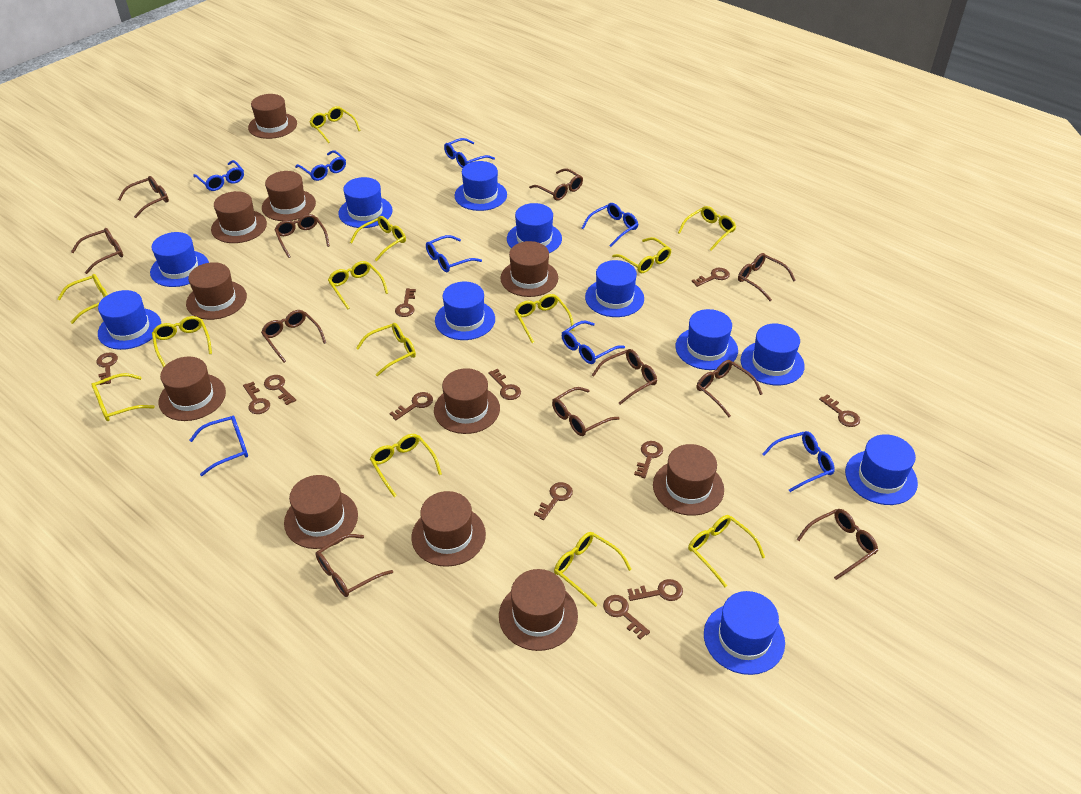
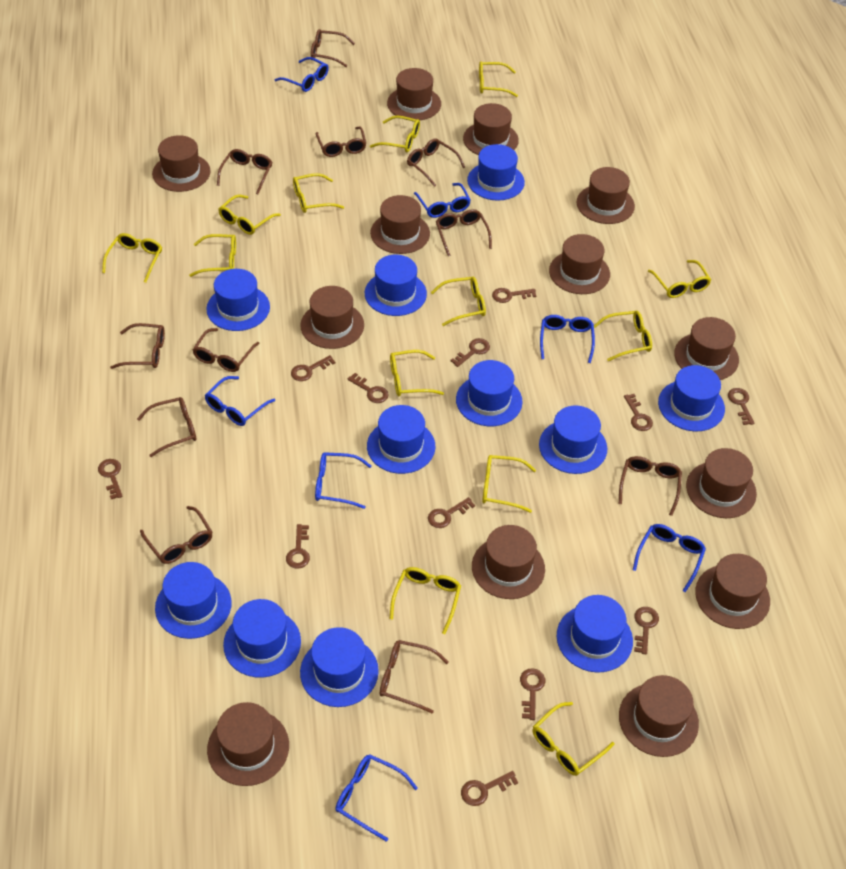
blue glasses: 8 -> 7
brown hat: 11 -> 13

